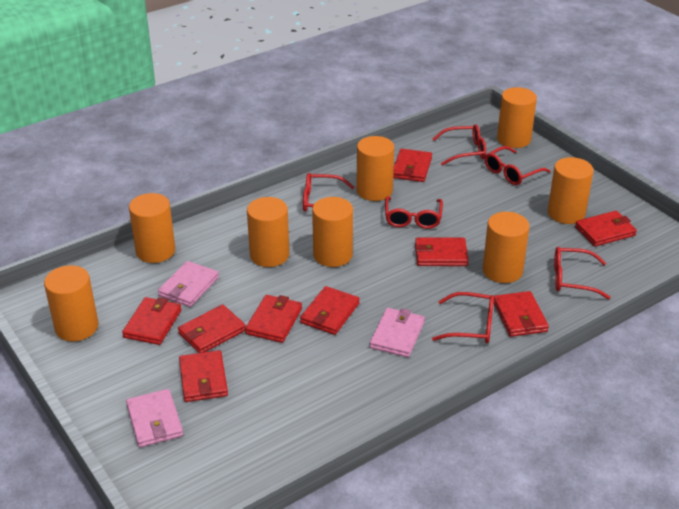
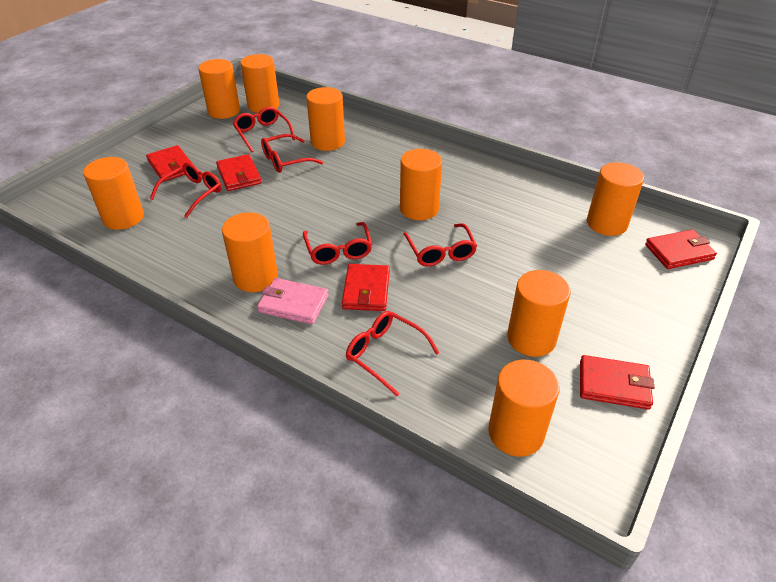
orange cylinder: 8 -> 9
pink wallet: 3 -> 1
red wallet: 9 -> 5

